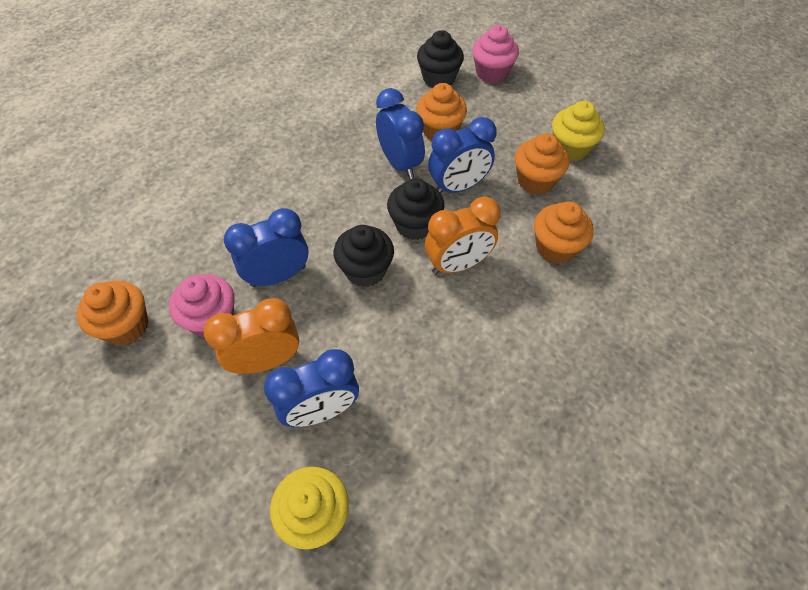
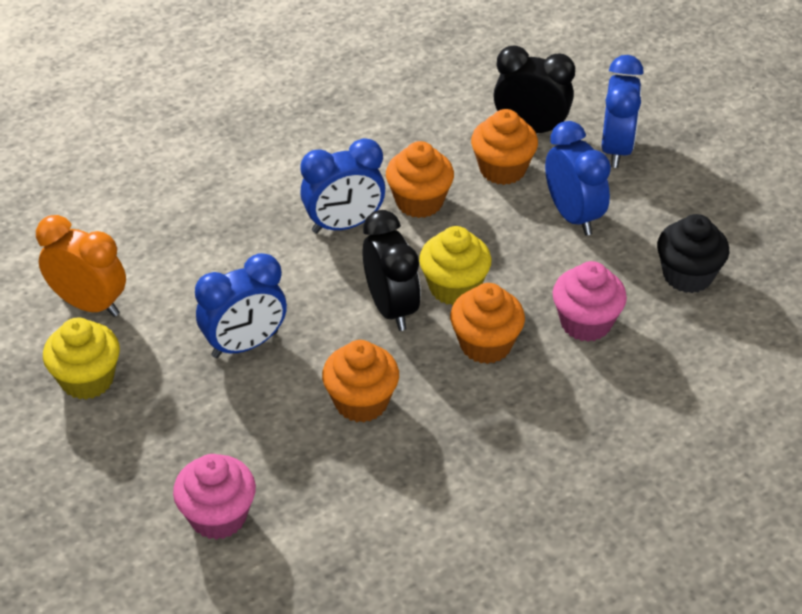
black clock: 0 -> 2
black cupcake: 3 -> 1
orange clock: 2 -> 1

